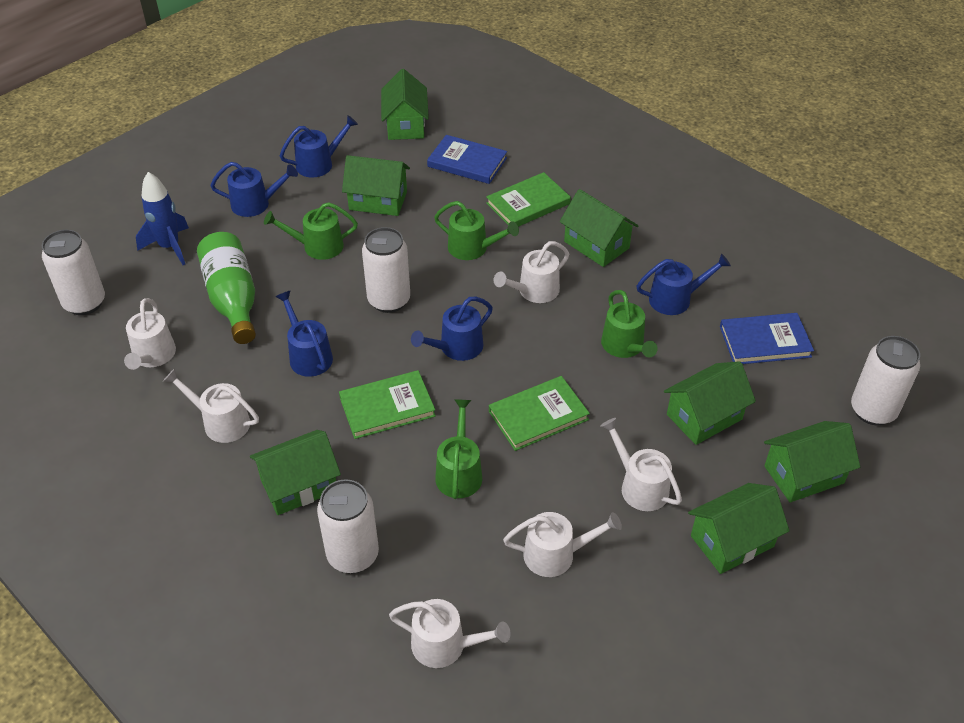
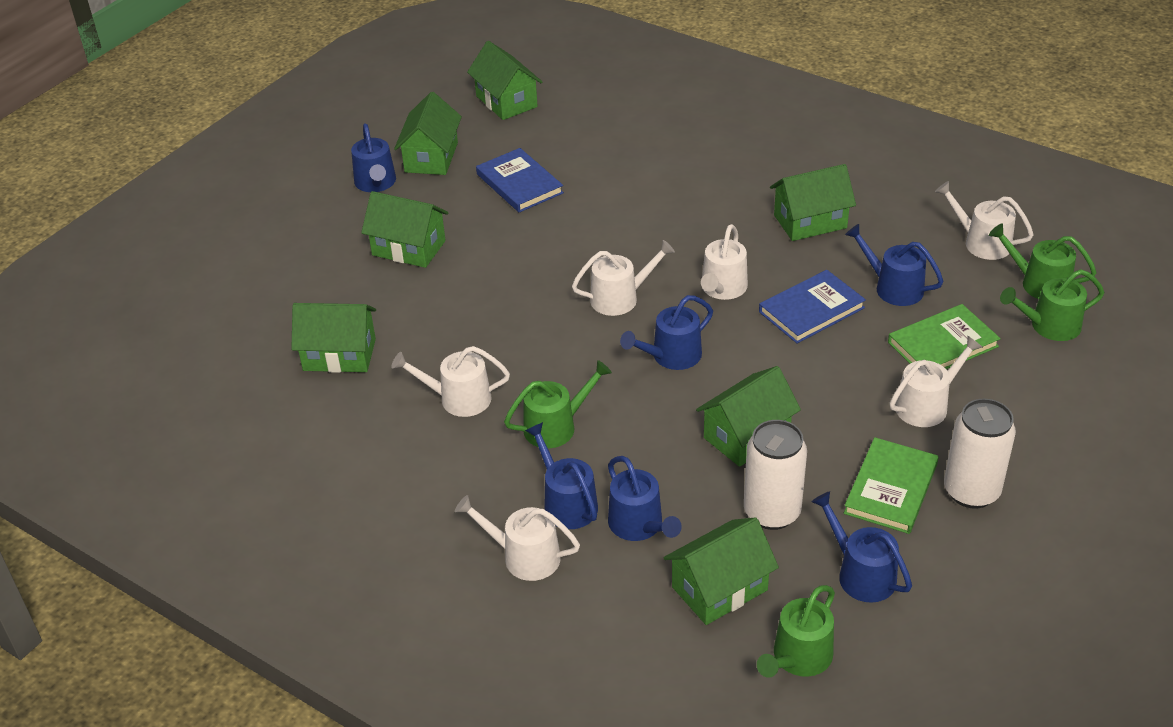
blue rocket: 1 -> 0
blue watering can: 5 -> 6
green book: 3 -> 2
green bottle: 1 -> 0
white can: 4 -> 2

